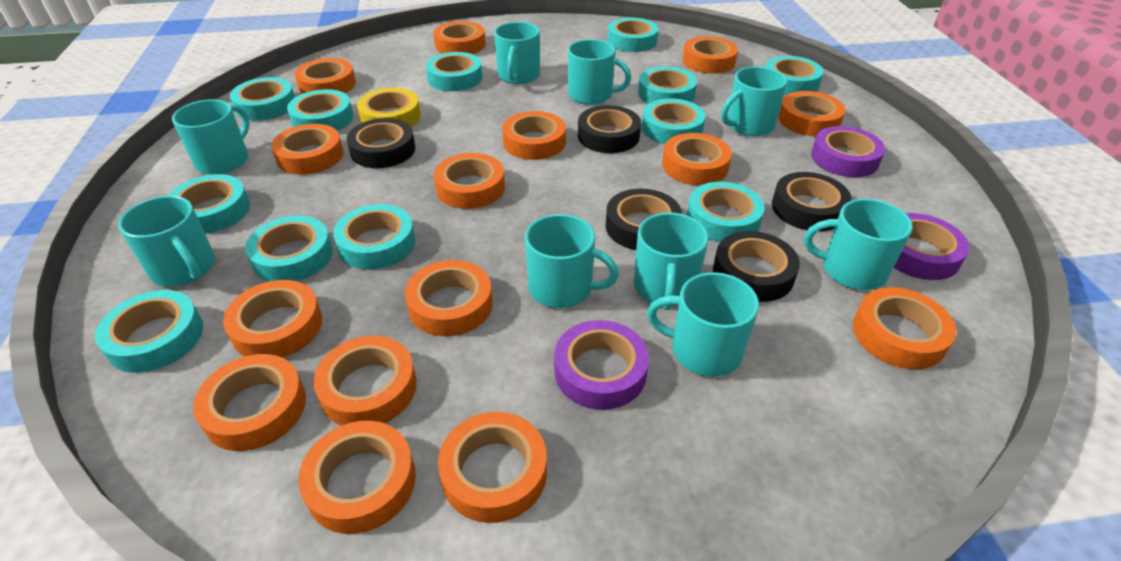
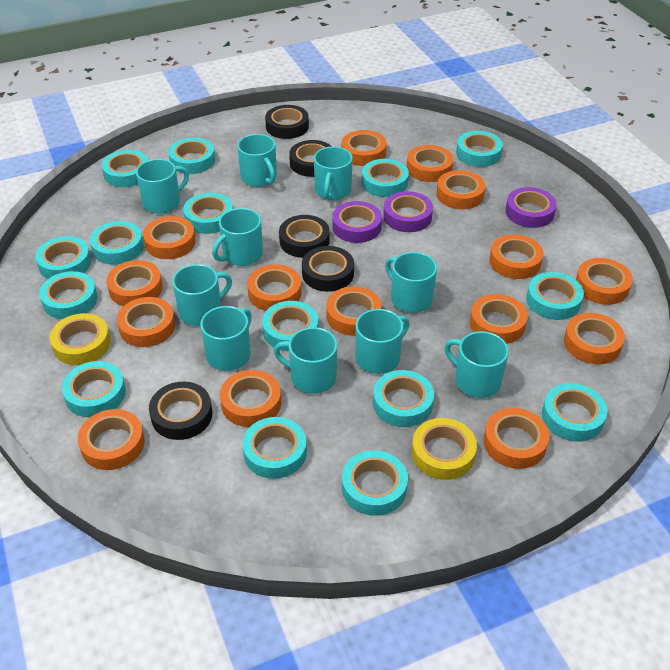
turquoise mug: 9 -> 10
turquoise tape: 12 -> 15
yellow tape: 1 -> 2

